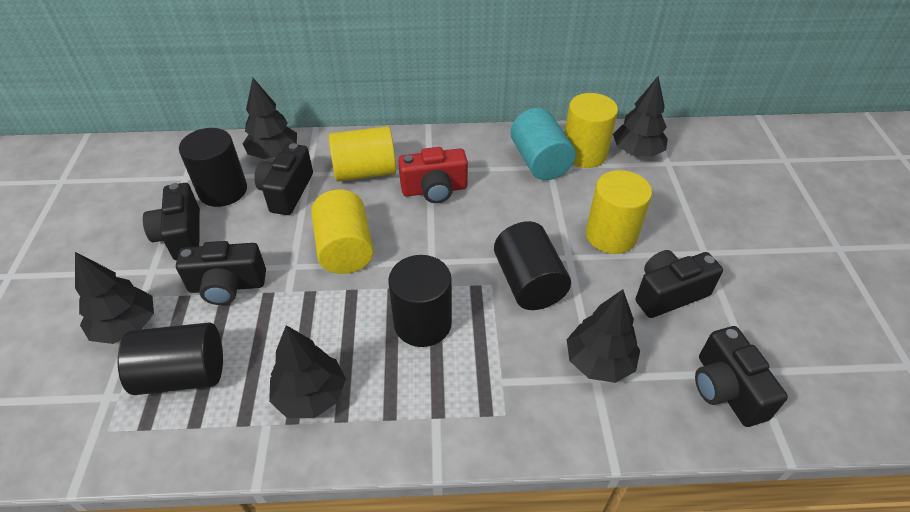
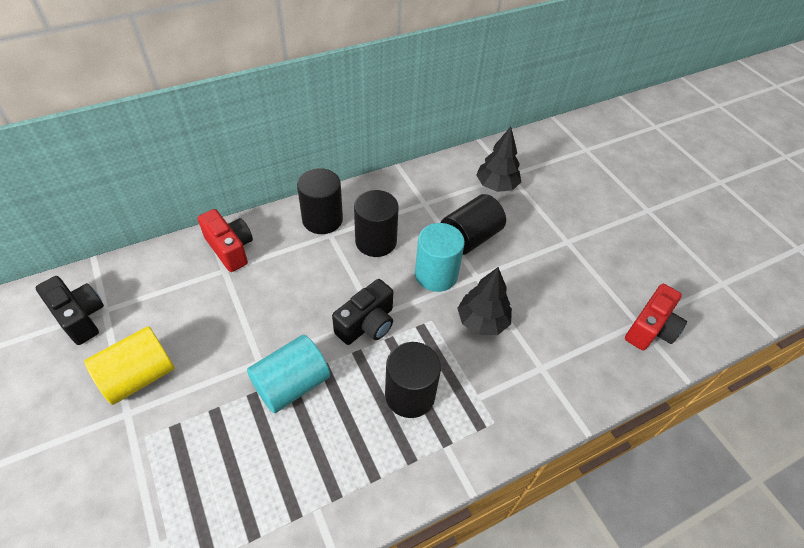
black camera: 5 -> 2
black tree: 5 -> 2
red camera: 1 -> 2
turquoise cylinder: 1 -> 2
yellow cylinder: 4 -> 1

